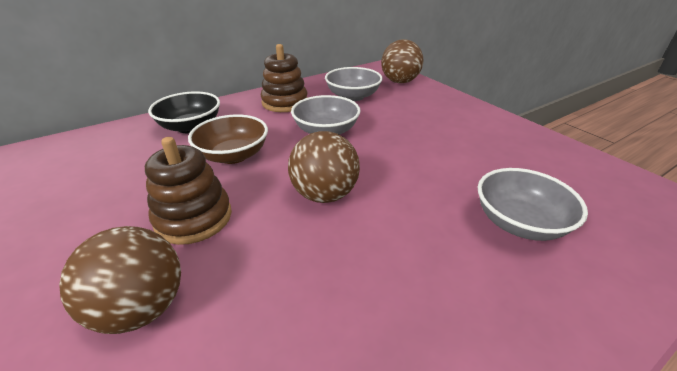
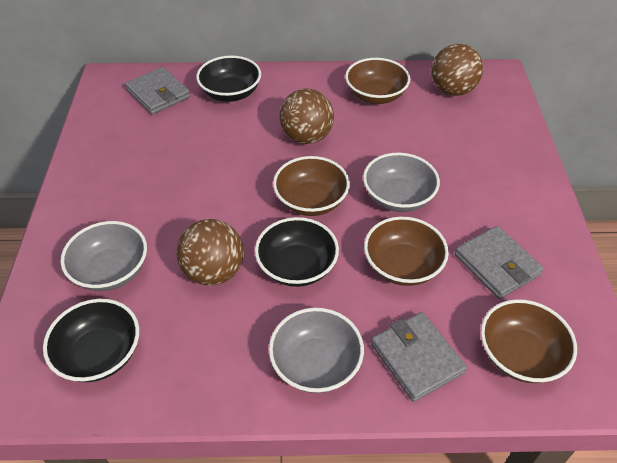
black bowl: 1 -> 3
brown bowl: 1 -> 4
brown stacking toy: 2 -> 0
grey wallet: 0 -> 3

